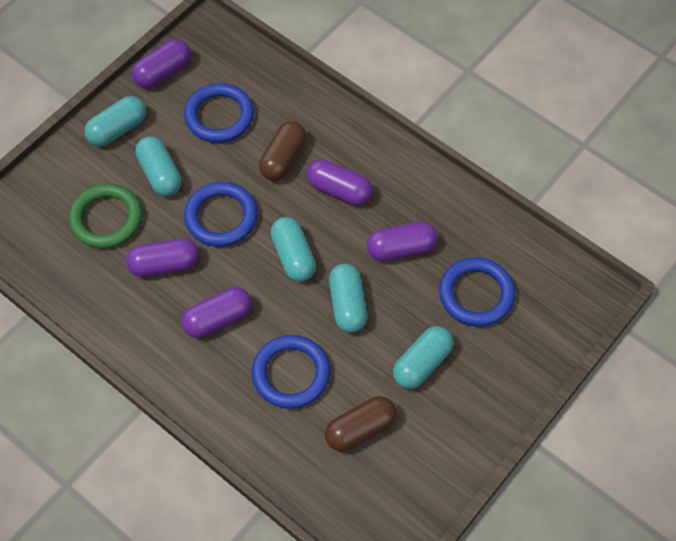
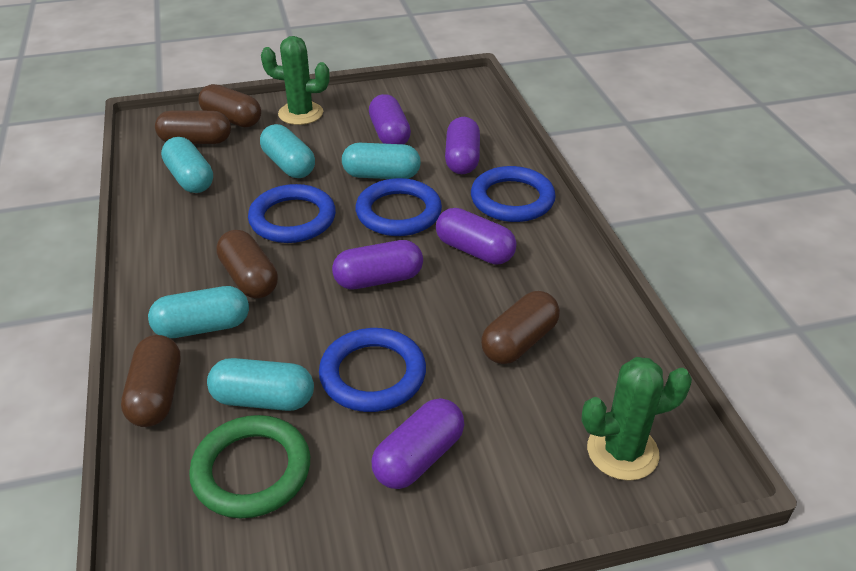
brown capsule: 2 -> 5
green cactus: 0 -> 2

